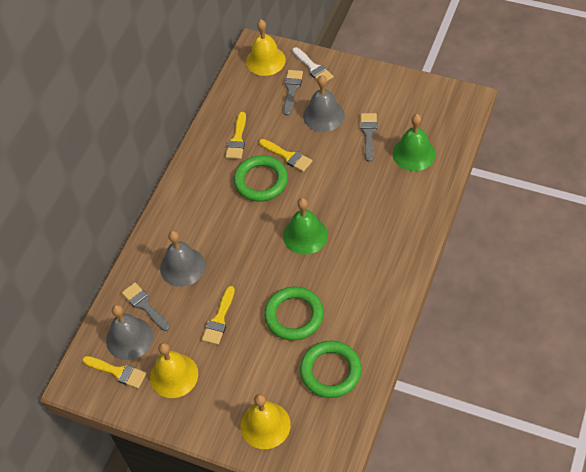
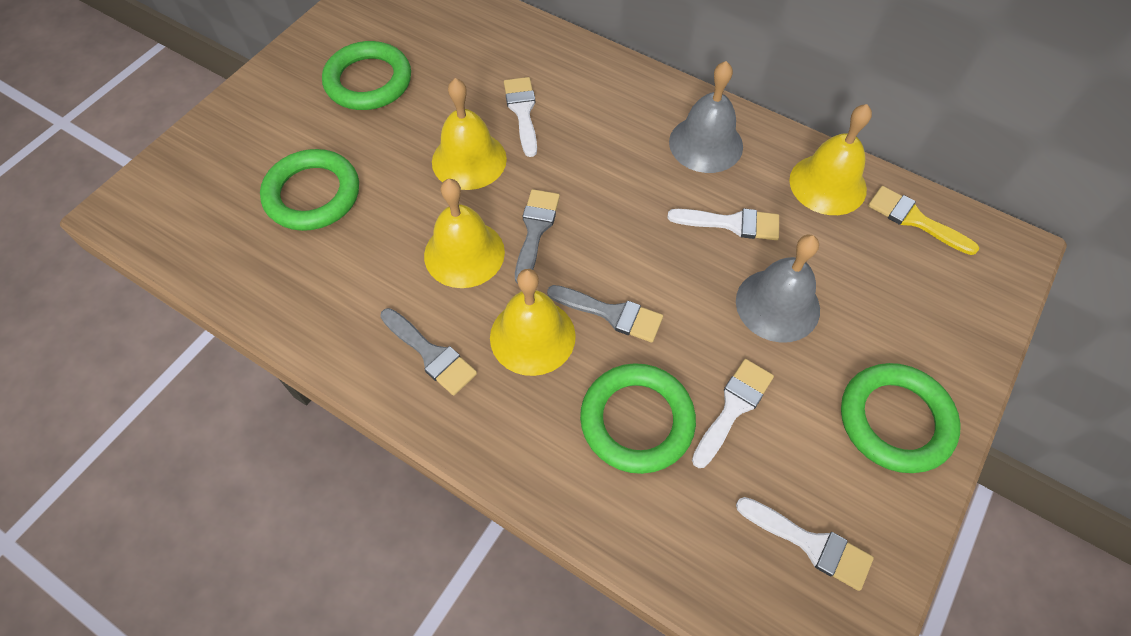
green bell: 2 -> 0
green ring: 3 -> 4
grey bell: 3 -> 2
white brush: 1 -> 4
yellow bell: 3 -> 4
yellow brush: 4 -> 1

